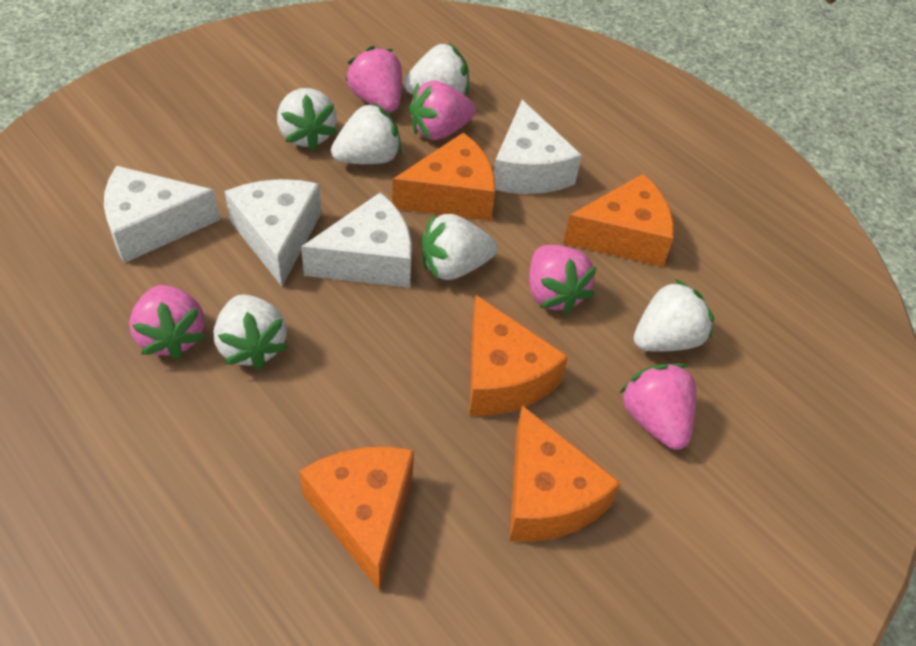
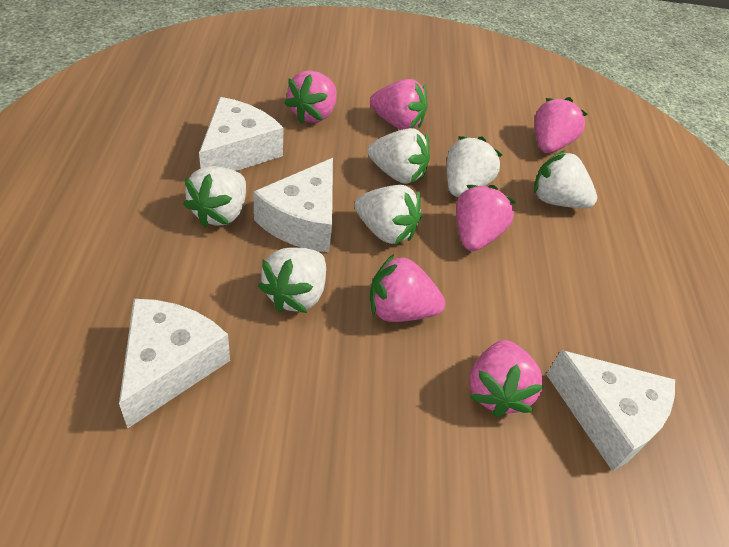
orange cheese: 5 -> 0
pink strawberry: 5 -> 6

